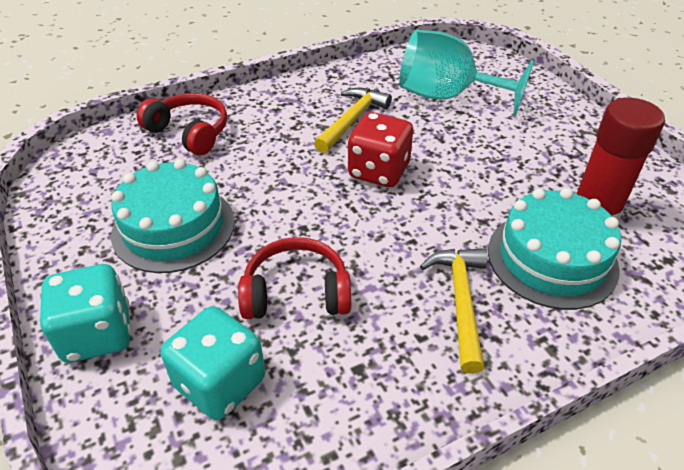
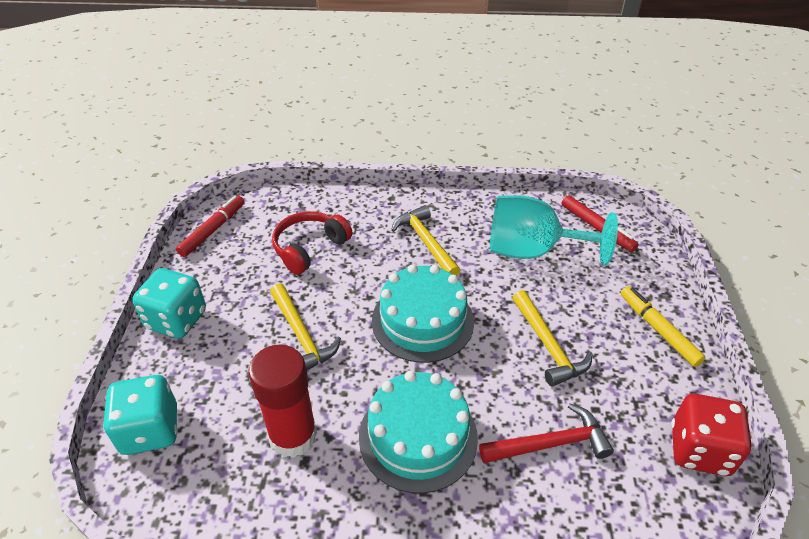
red hammer: 0 -> 1
red headphones: 2 -> 1
red marker: 0 -> 2
yellow hammer: 2 -> 3
yellow marker: 0 -> 1

